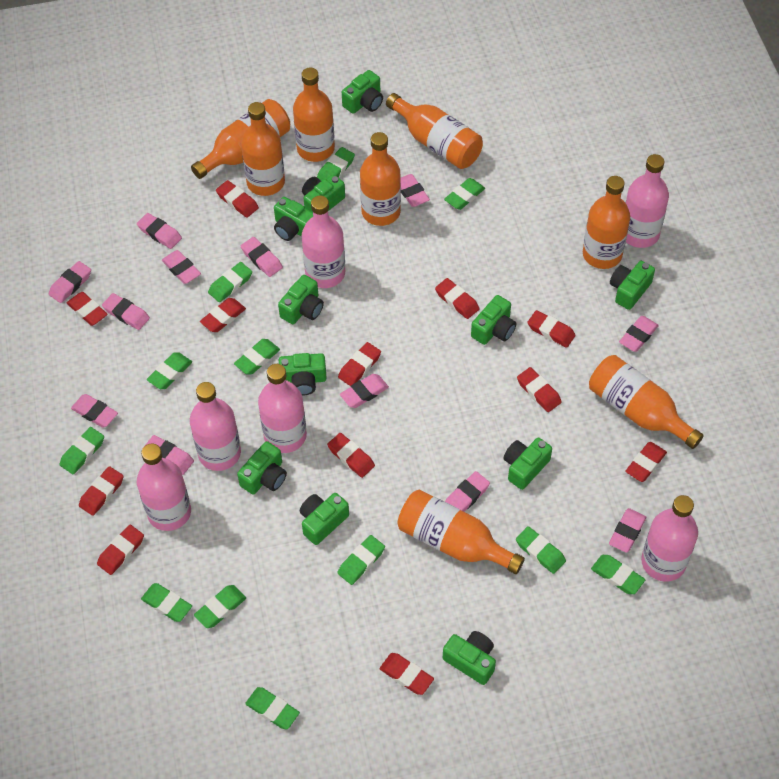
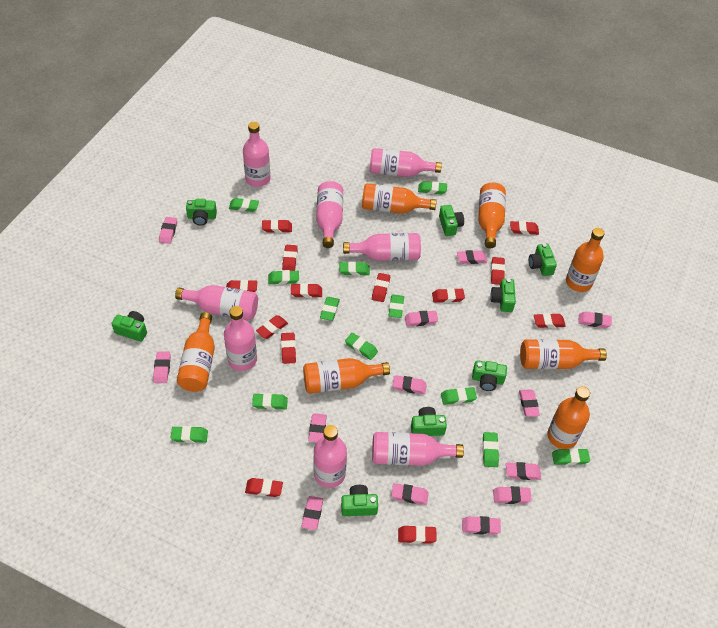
green camera: 11 -> 8
orange bottle: 8 -> 7
pink bottle: 6 -> 8
pink eraser: 12 -> 13
red eraser: 12 -> 13

